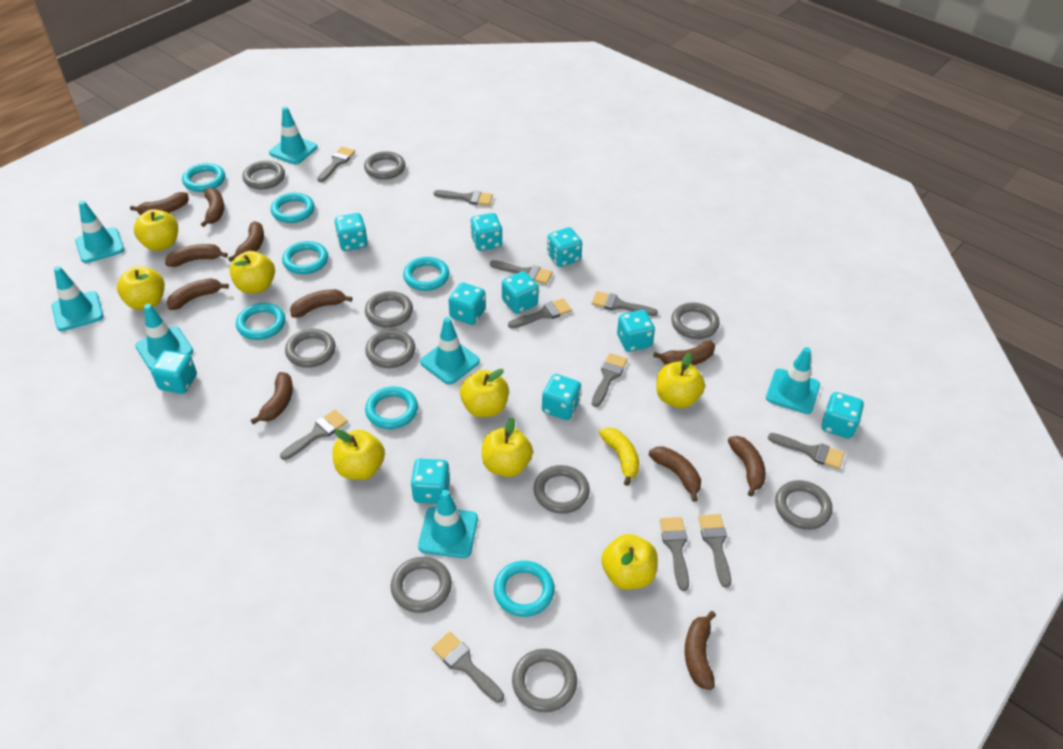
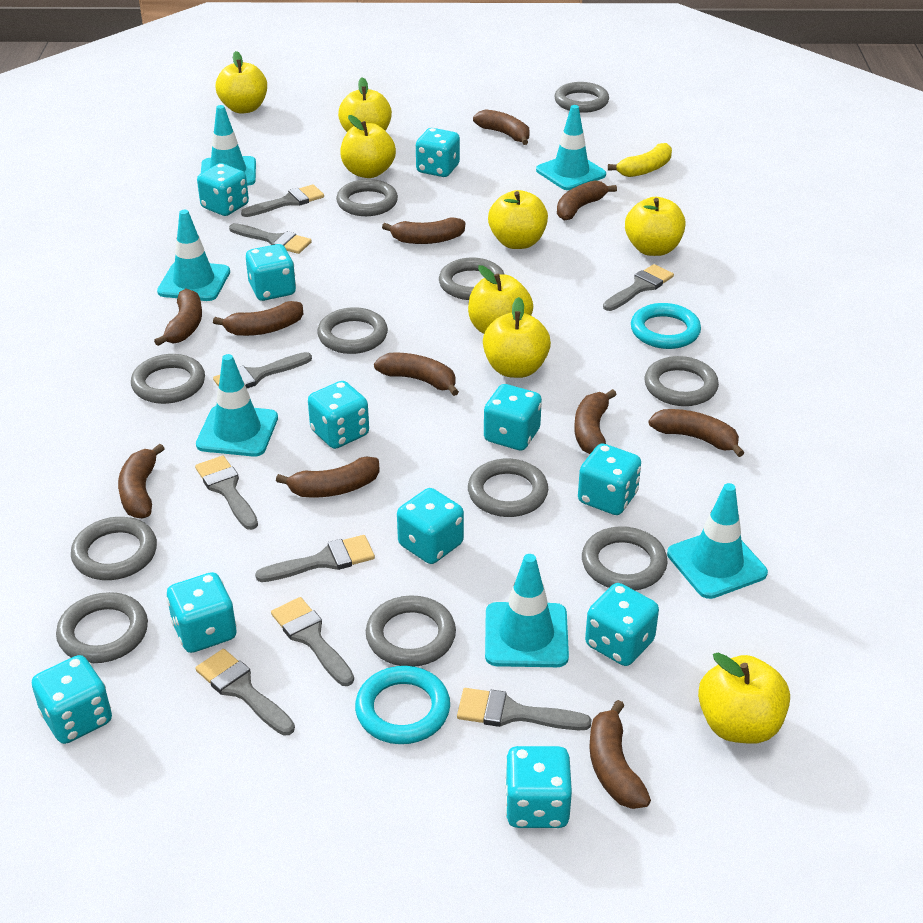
grey brush: 11 -> 9
grey ring: 10 -> 11
turquoise dice: 10 -> 11
turquoise ring: 7 -> 2
turquoise traffic cone: 7 -> 6

